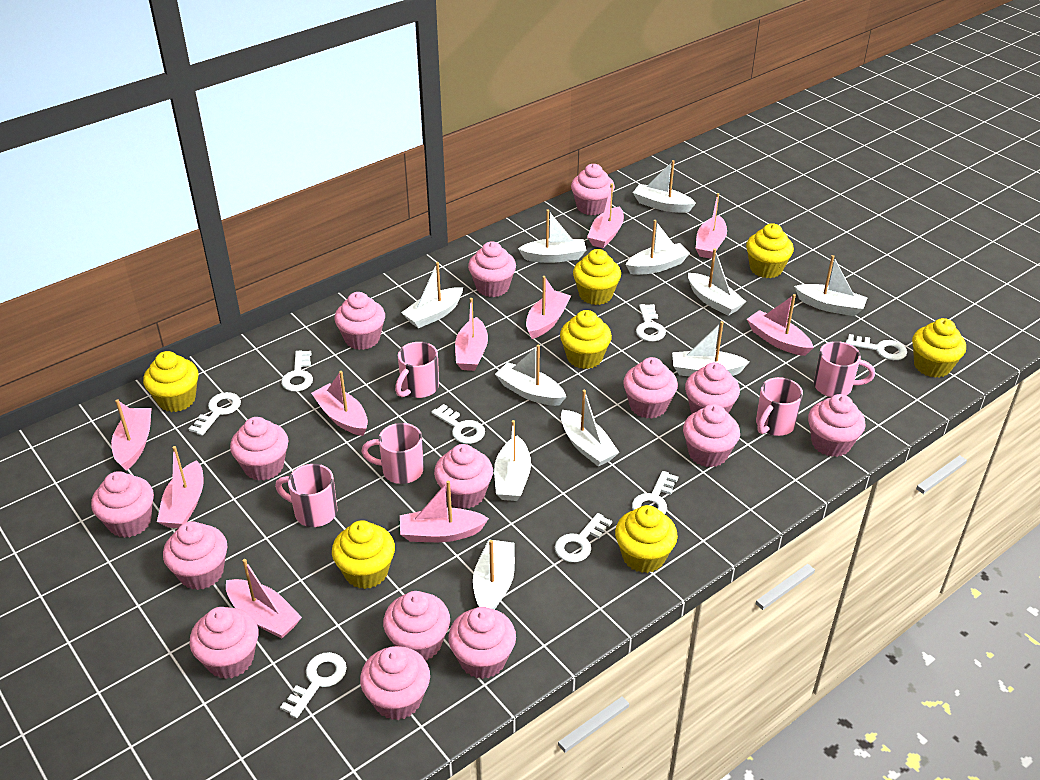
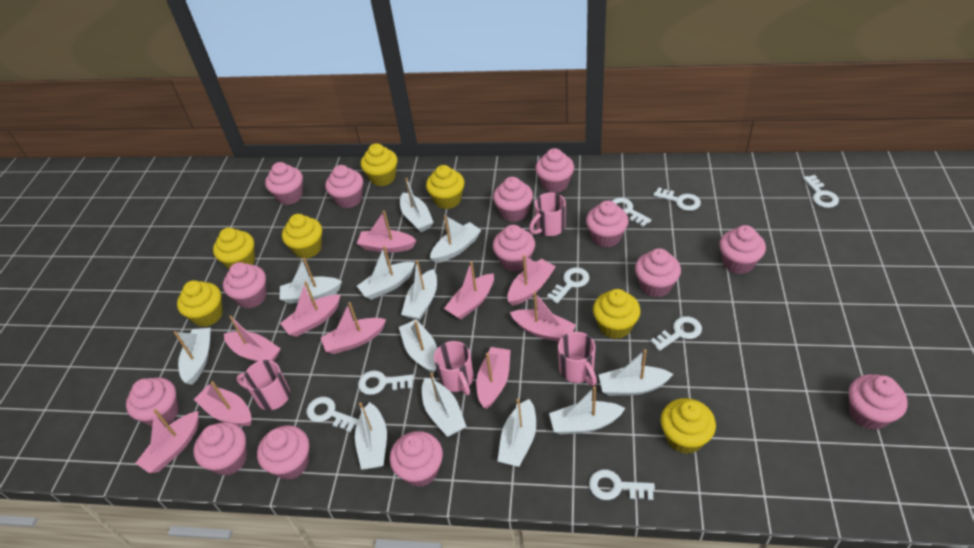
pink cupcake: 15 -> 14
pink mug: 5 -> 4
white boat: 11 -> 12

